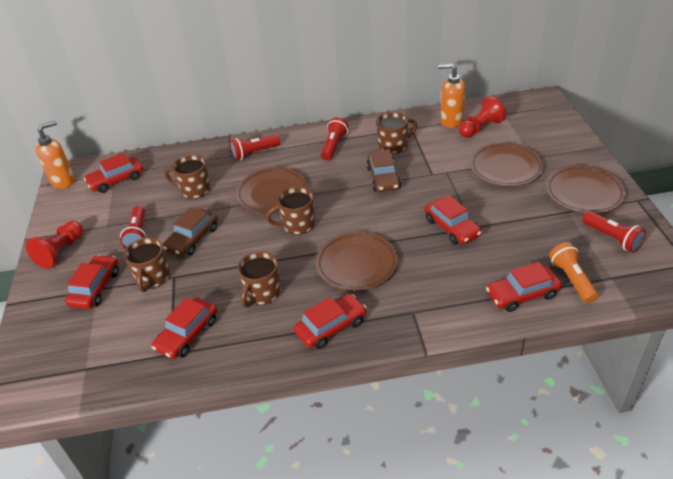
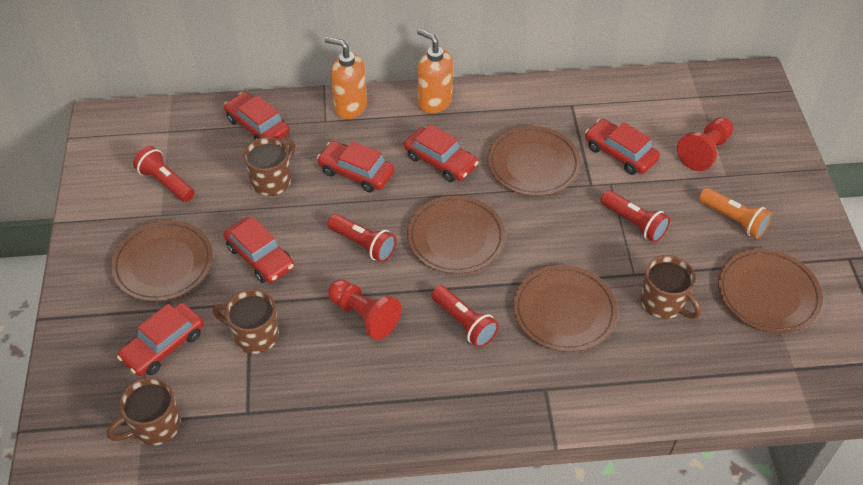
brown car: 2 -> 0
brown mug: 5 -> 4
brown plate: 4 -> 5

